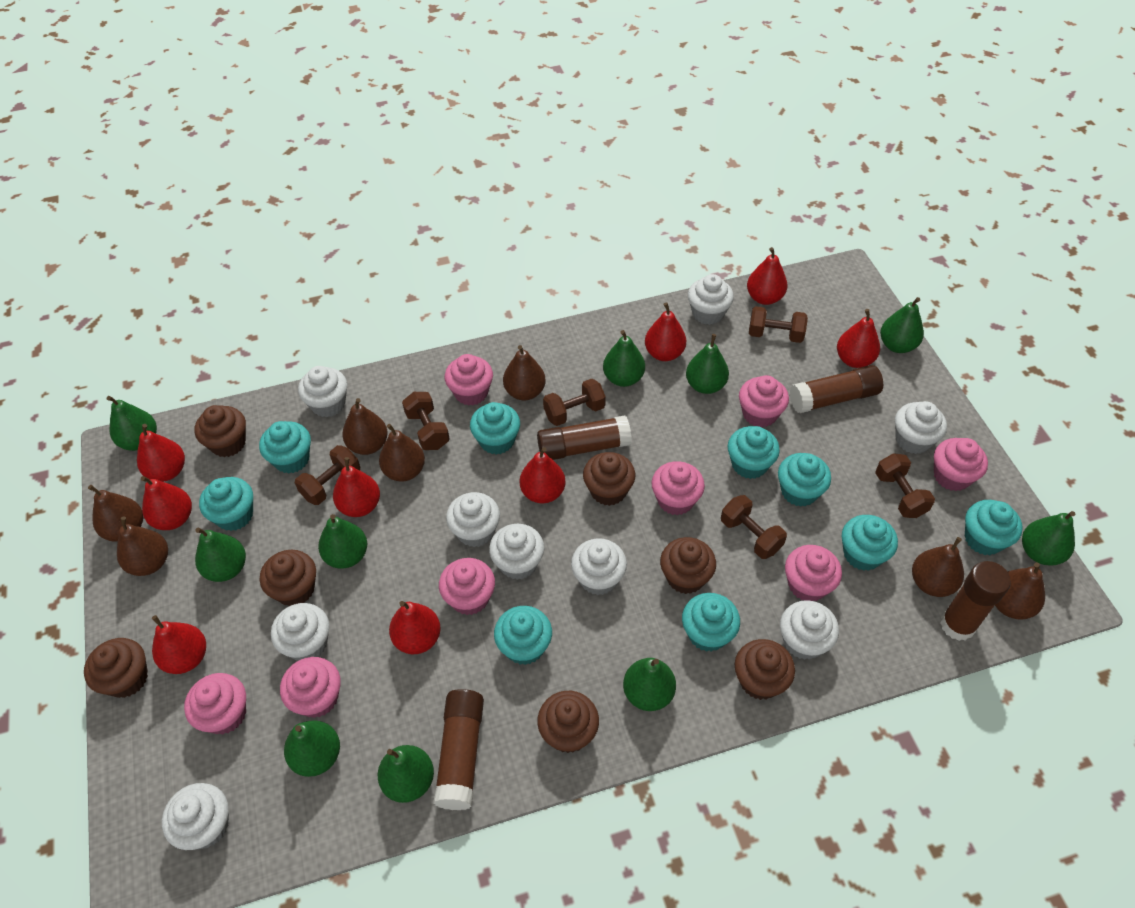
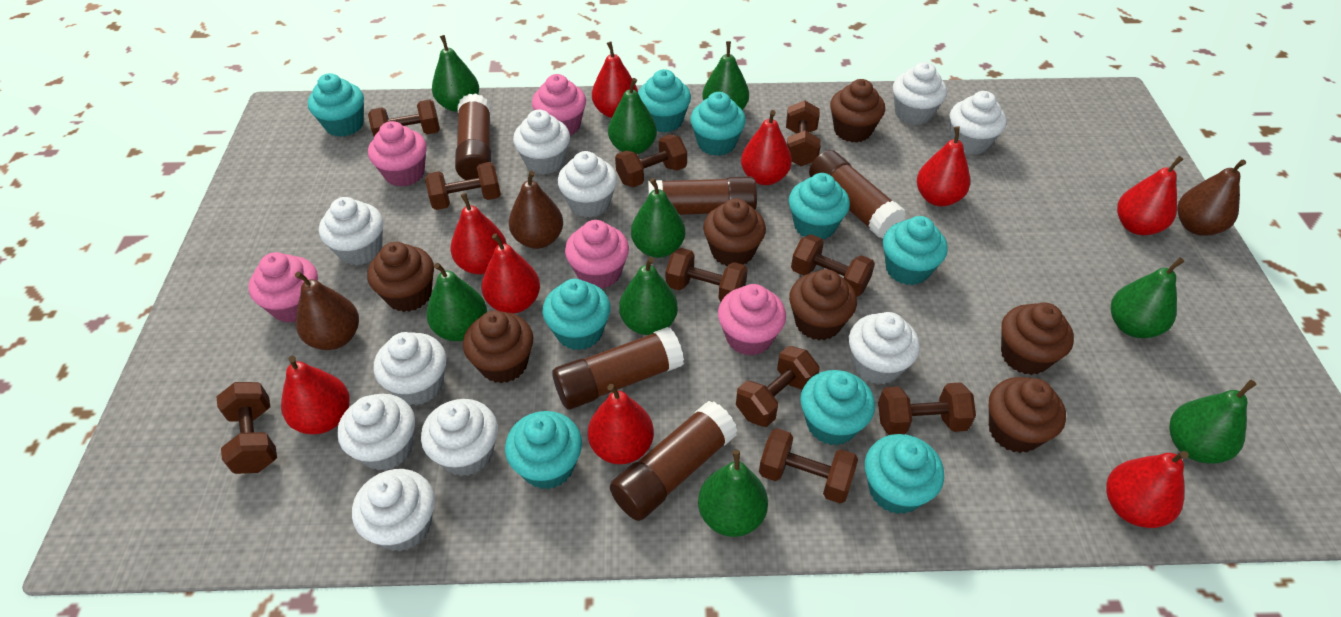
brown dumbbell: 6 -> 10
brown glue stick: 4 -> 5
brown pear: 7 -> 3
green pear: 10 -> 9
pink cupcake: 8 -> 5
white cupcake: 9 -> 10

